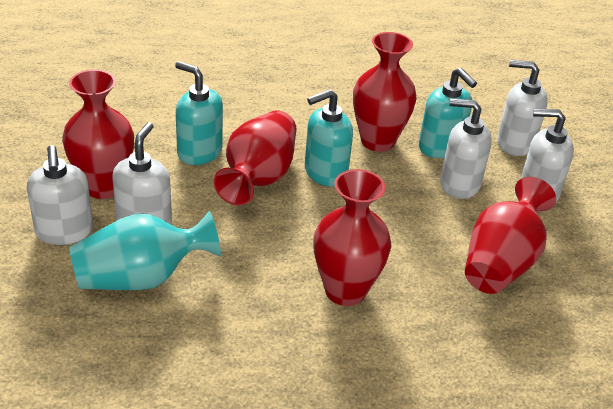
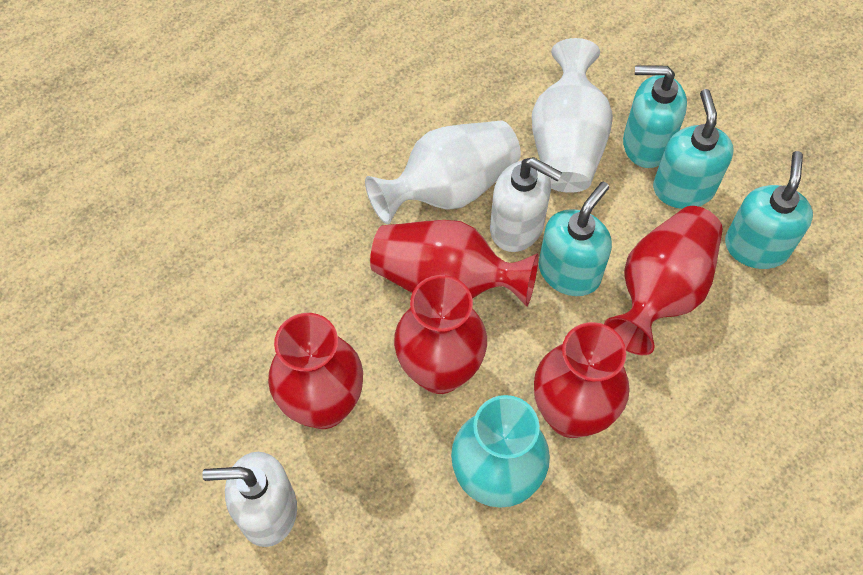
turquoise soap dispenser: 3 -> 4
white soap dispenser: 5 -> 2
white vase: 0 -> 2

